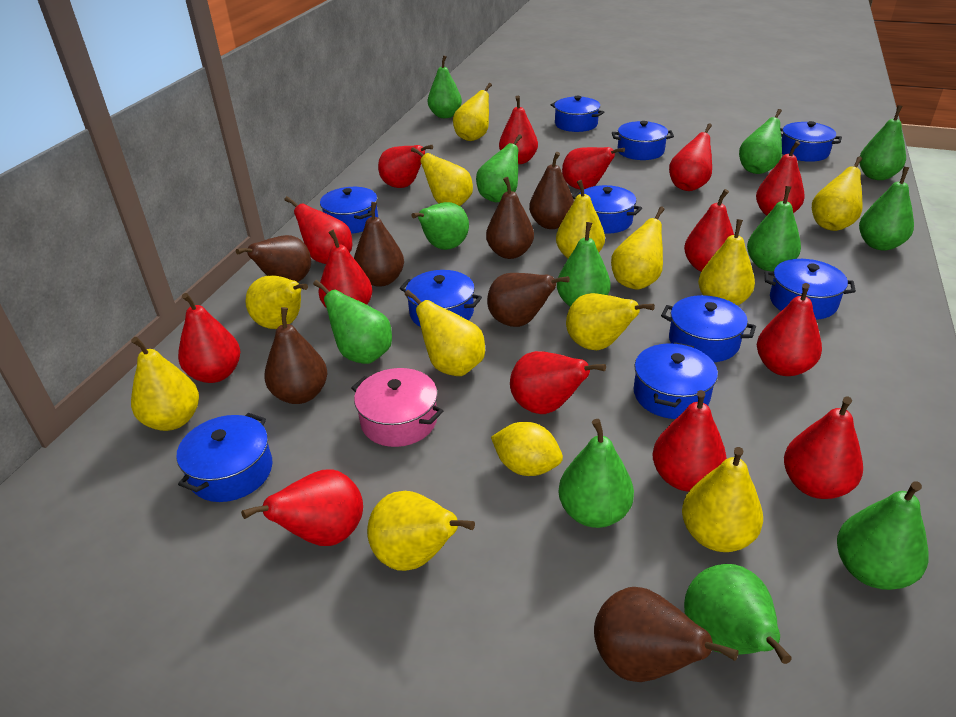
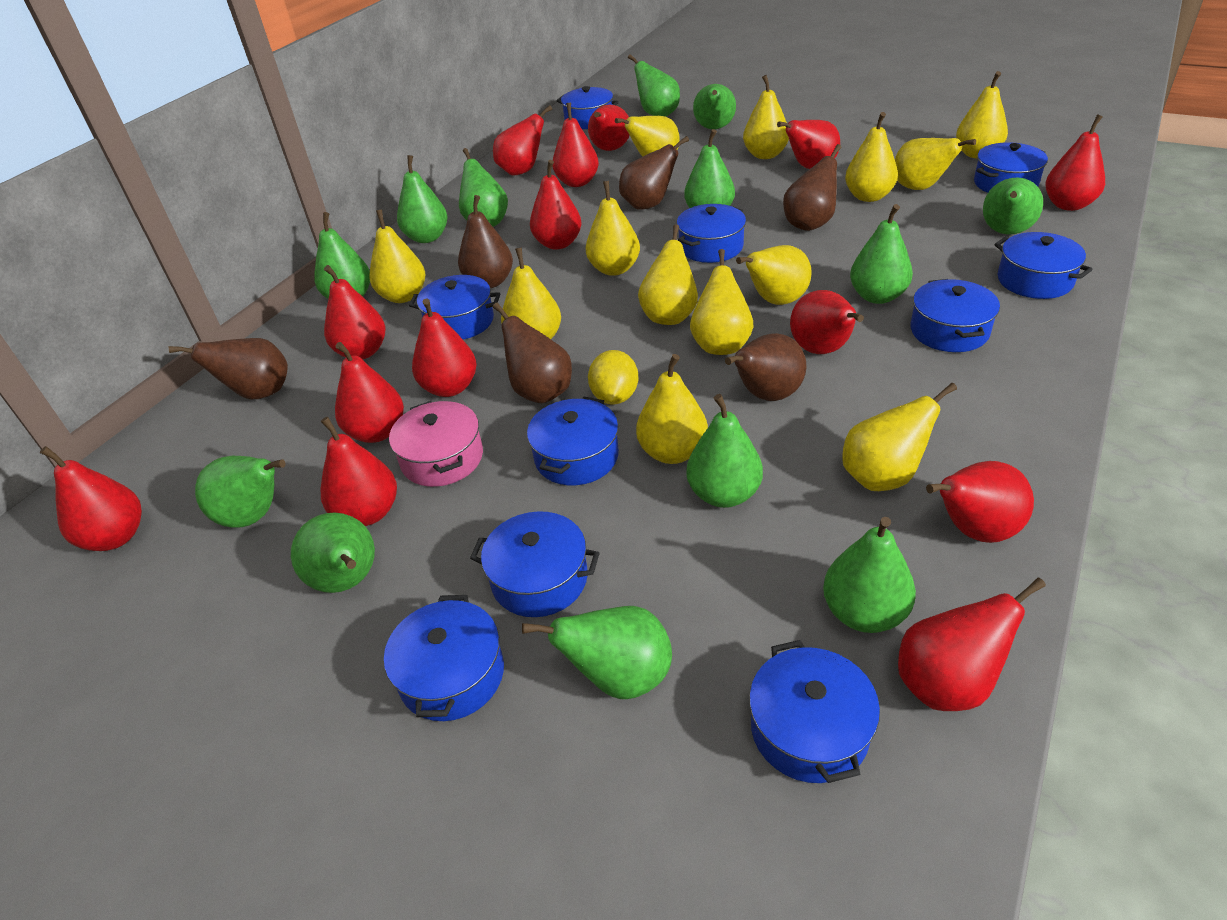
brown pear: 7 -> 6
green pear: 12 -> 13
yellow pear: 12 -> 13

